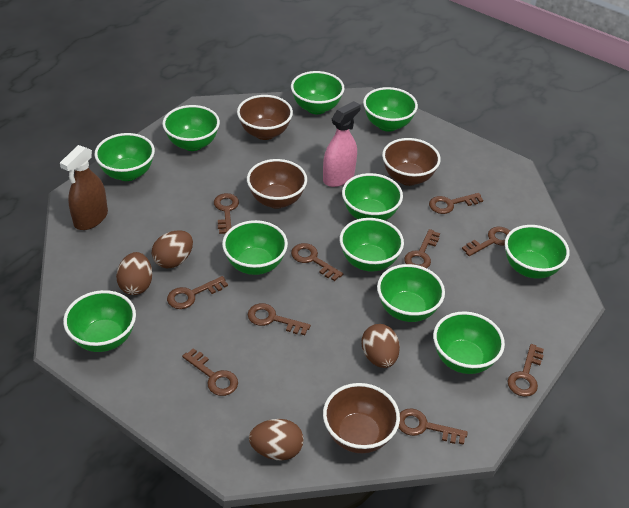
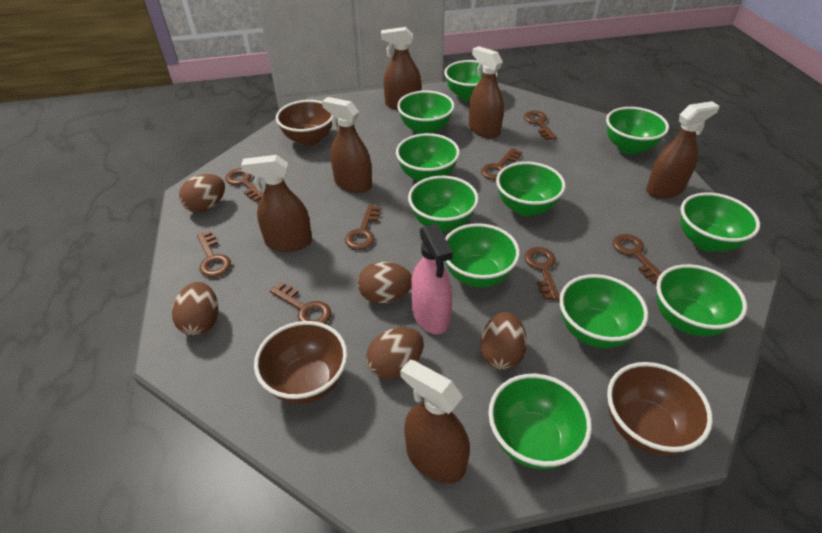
brown bowl: 4 -> 3
brown egg: 4 -> 5
brown key: 10 -> 8
brown spray bottle: 1 -> 6

